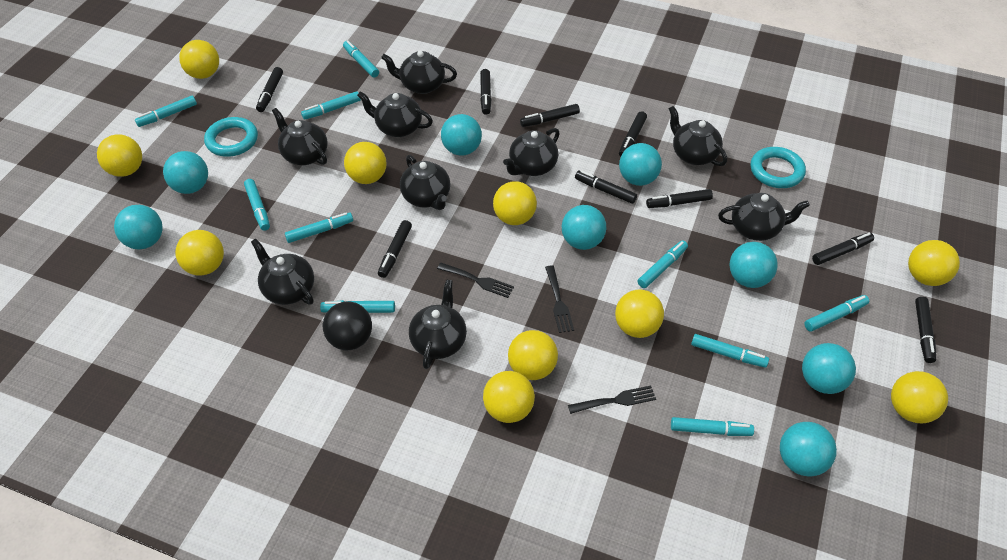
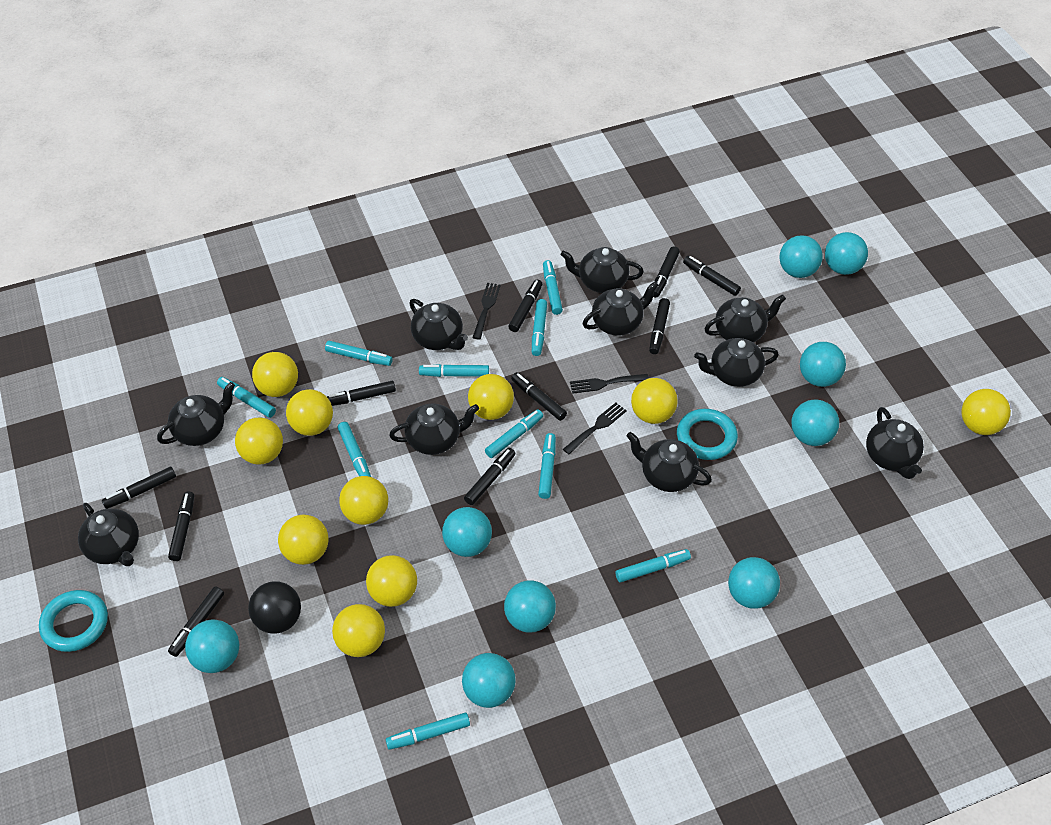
black marker: 9 -> 10
black teapot: 9 -> 10
turquoise ball: 8 -> 9

